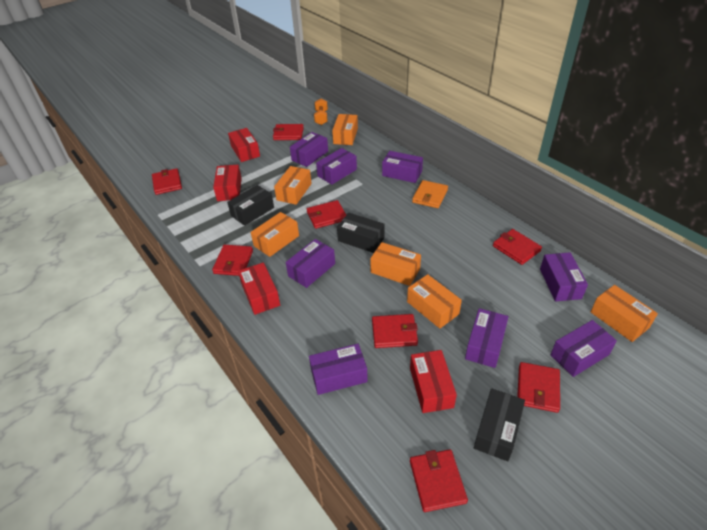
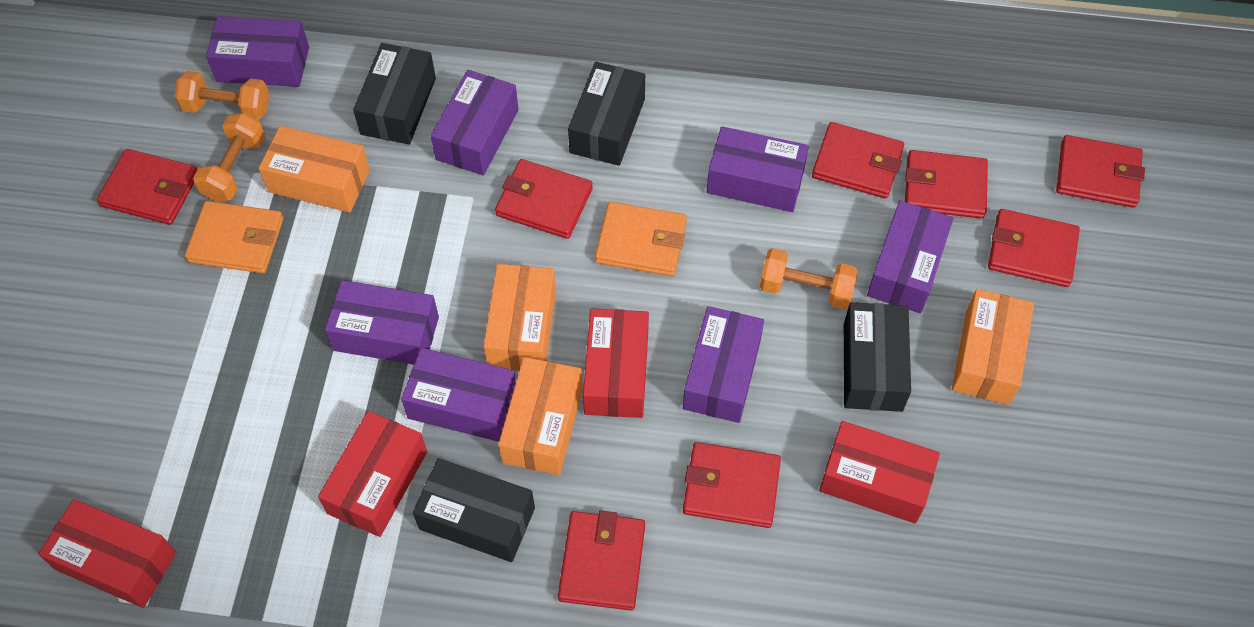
black box: 3 -> 4
orange box: 6 -> 4
orange dumbbell: 1 -> 3
orange wallet: 1 -> 2
purple box: 8 -> 7

